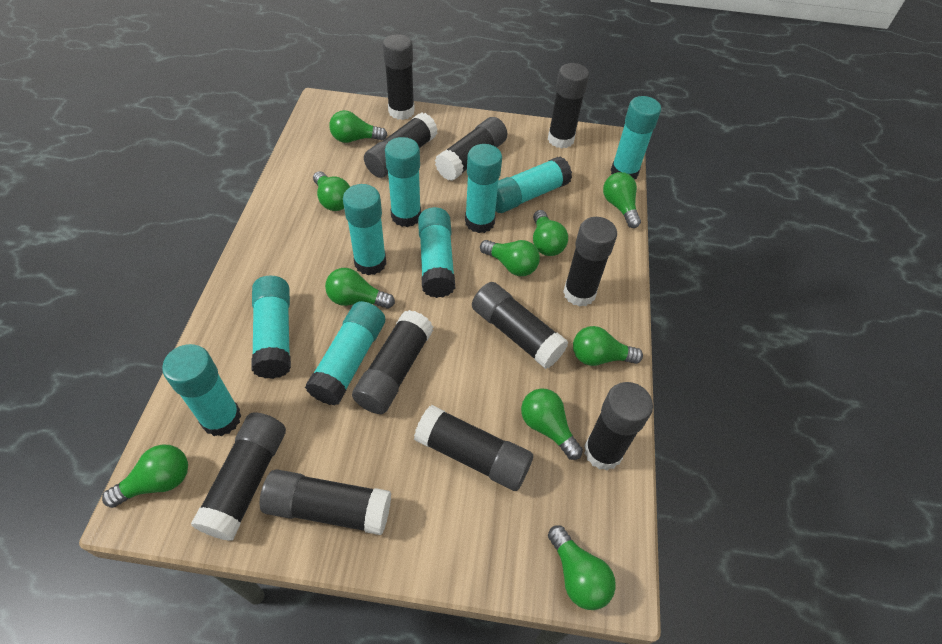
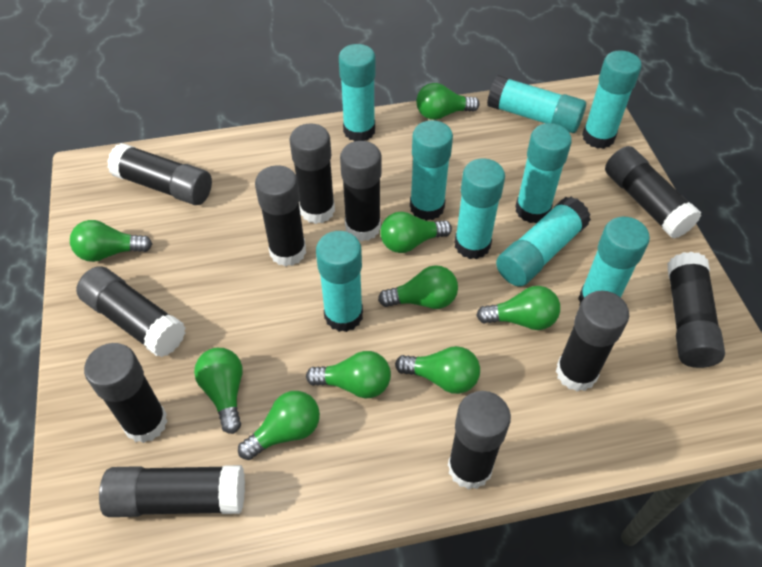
green light bulb: 10 -> 9

